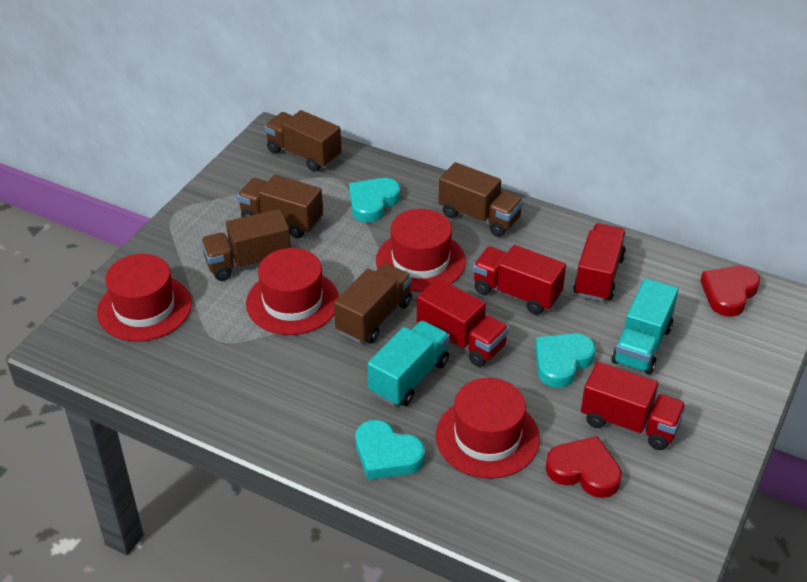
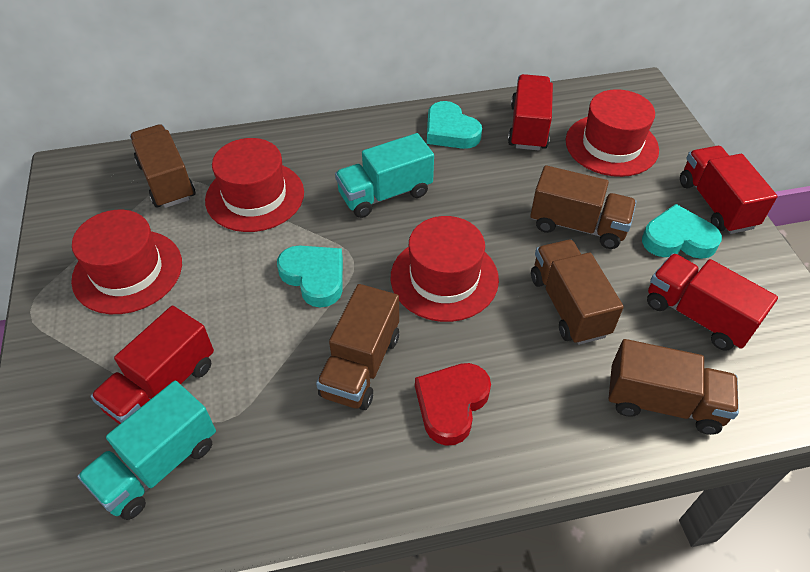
red heart: 2 -> 1

